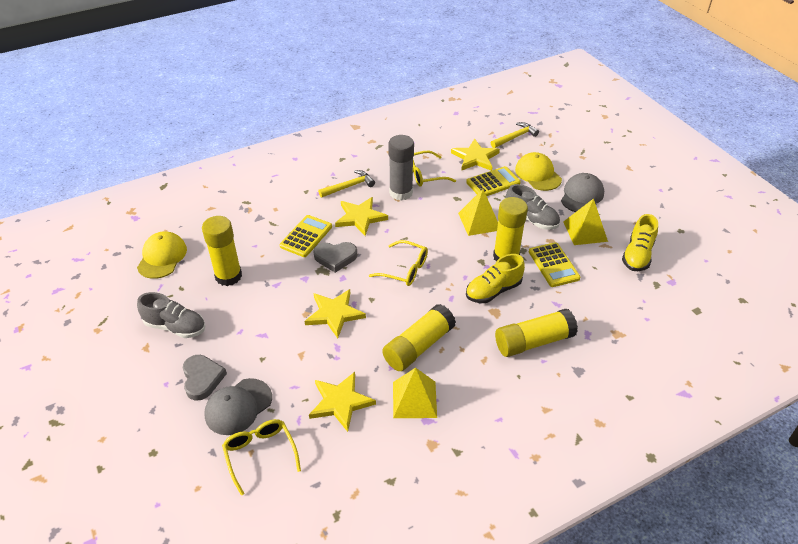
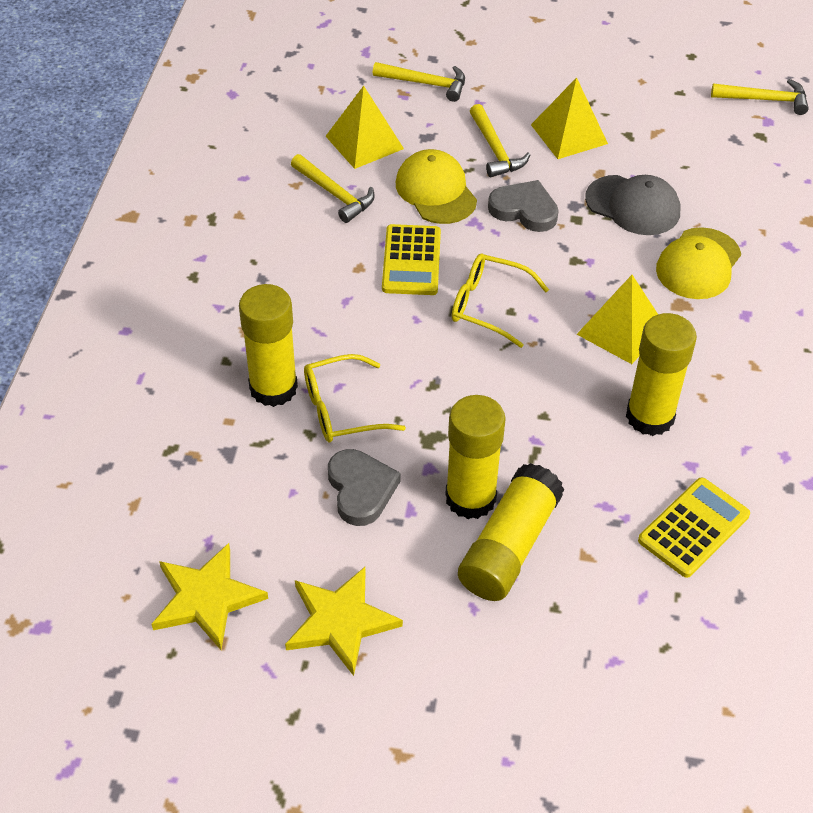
grey cap: 2 -> 1
grey glue stick: 1 -> 0
grey shoe: 2 -> 0
yellow calculator: 3 -> 2
yellow glasses: 3 -> 2
yellow hammer: 2 -> 4
yellow shoe: 2 -> 0
yellow star: 4 -> 2

